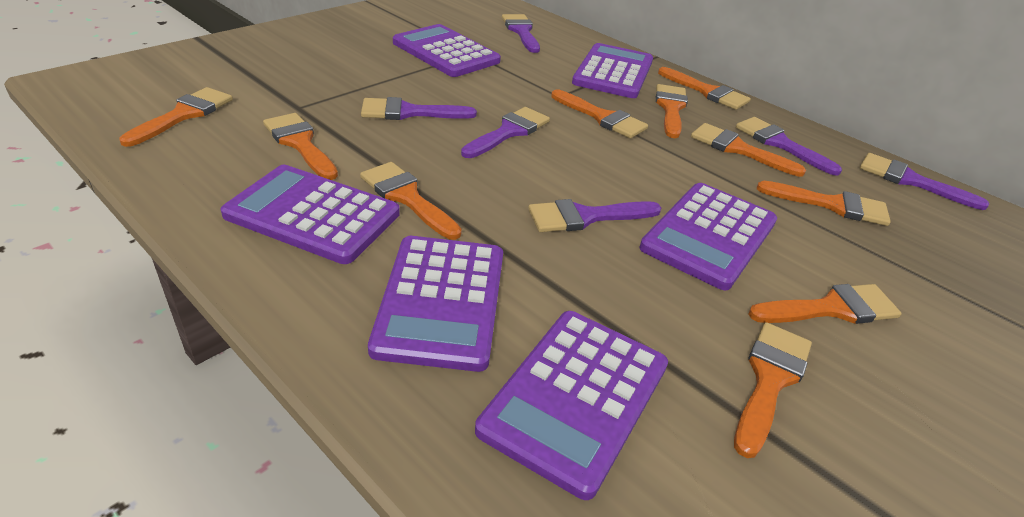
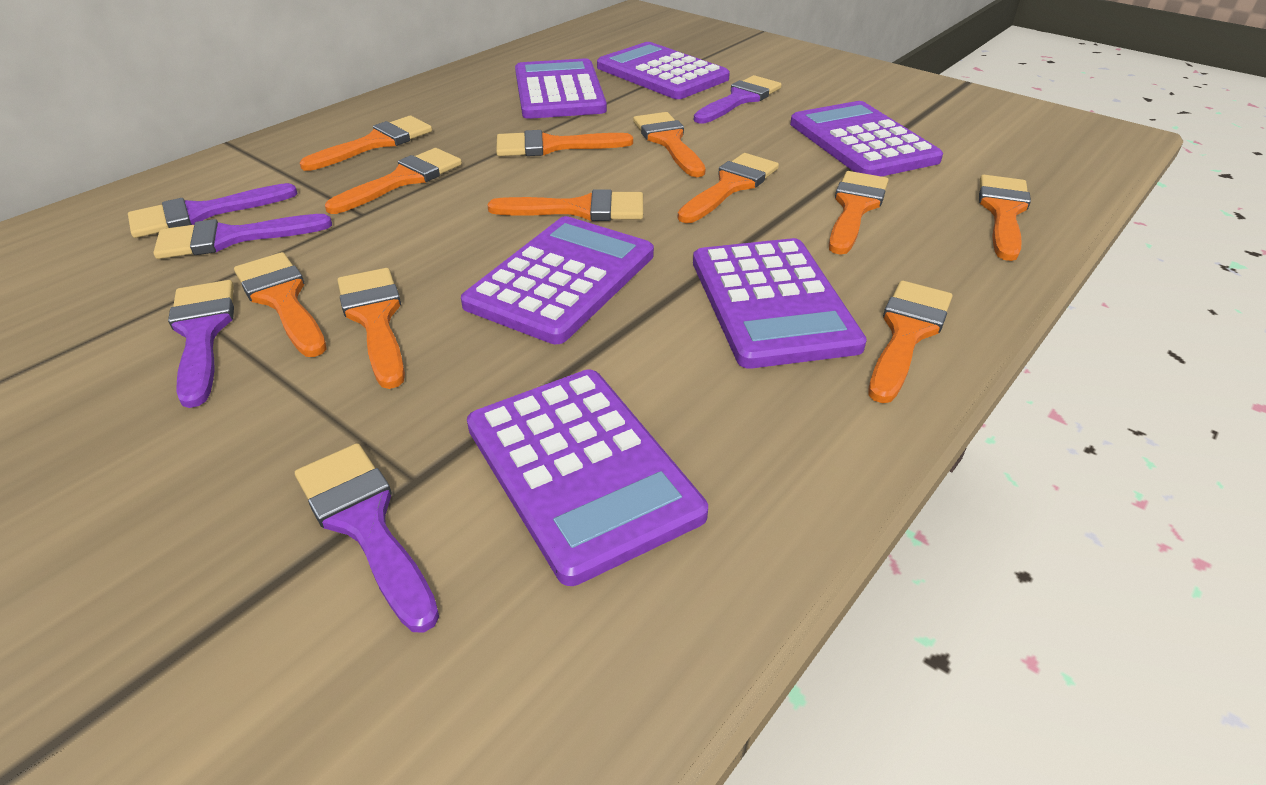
orange brush: 10 -> 11
purple brush: 6 -> 5

